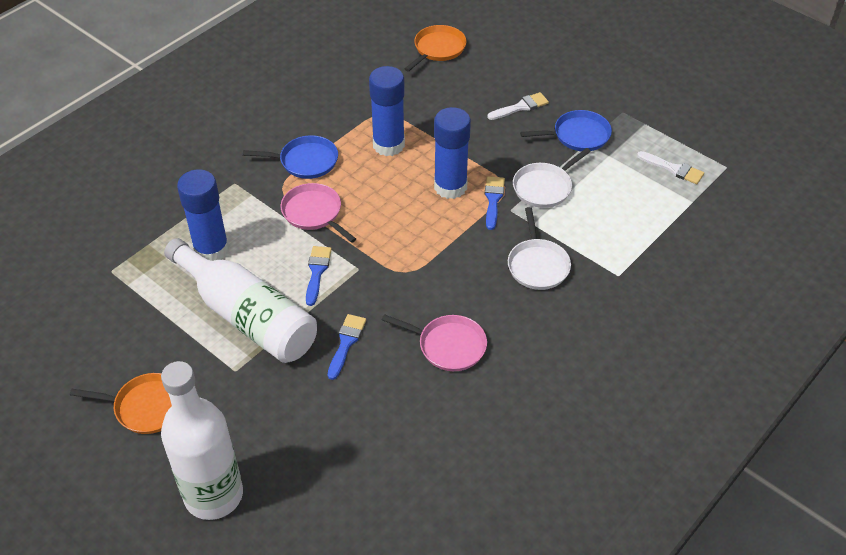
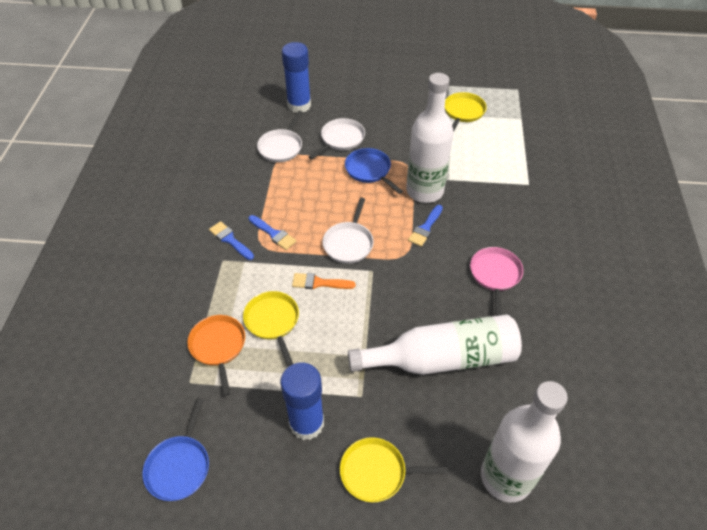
blue glue stick: 3 -> 2
orange brush: 0 -> 1
orange pan: 2 -> 1
pink pan: 2 -> 1
white bottle: 2 -> 3
white brush: 2 -> 0
white pan: 2 -> 3
yellow pan: 0 -> 3

